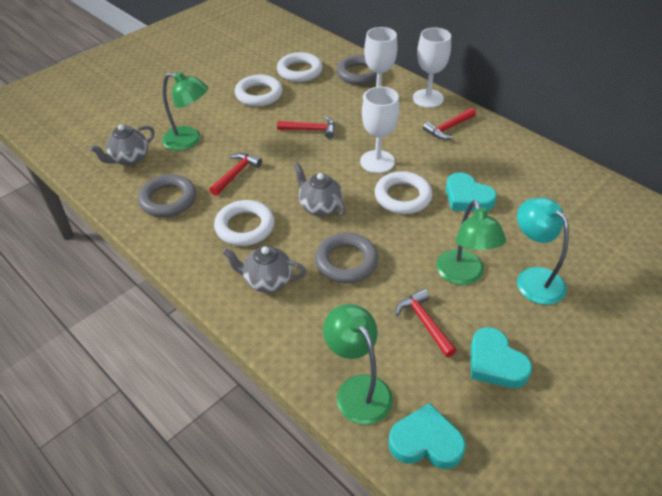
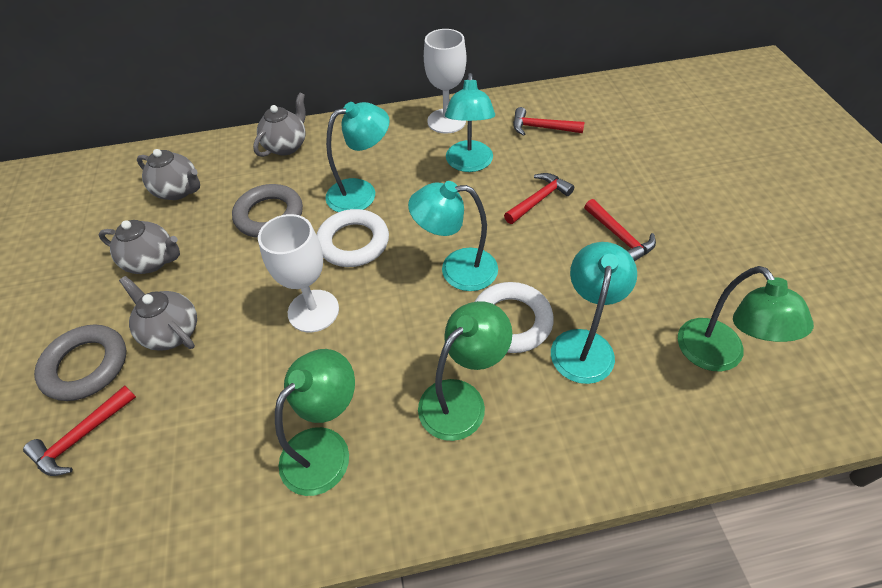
grey ring: 3 -> 2
grey teapot: 3 -> 4
turquoise heart: 3 -> 0
turquoise lamp: 1 -> 4
white goblet: 3 -> 2
white ring: 4 -> 2

